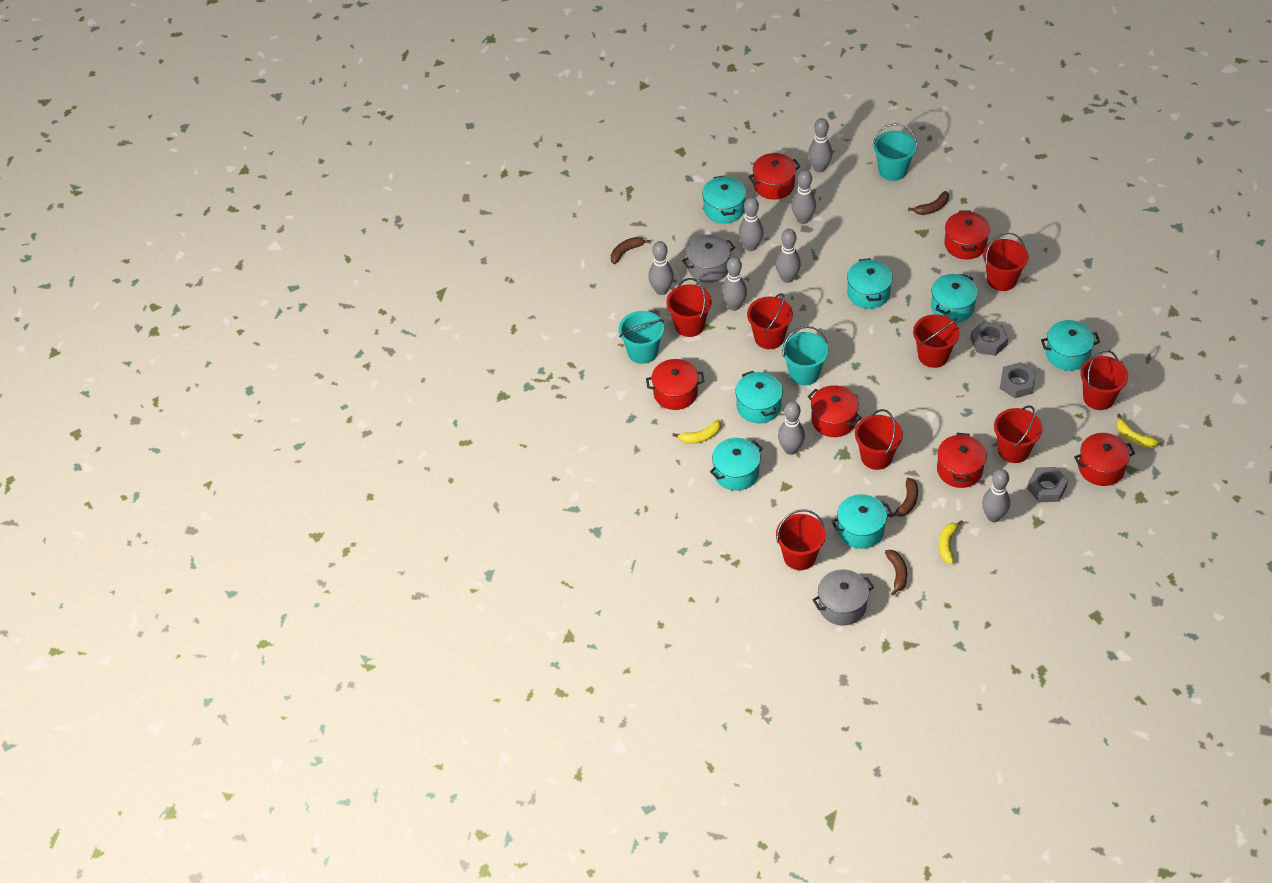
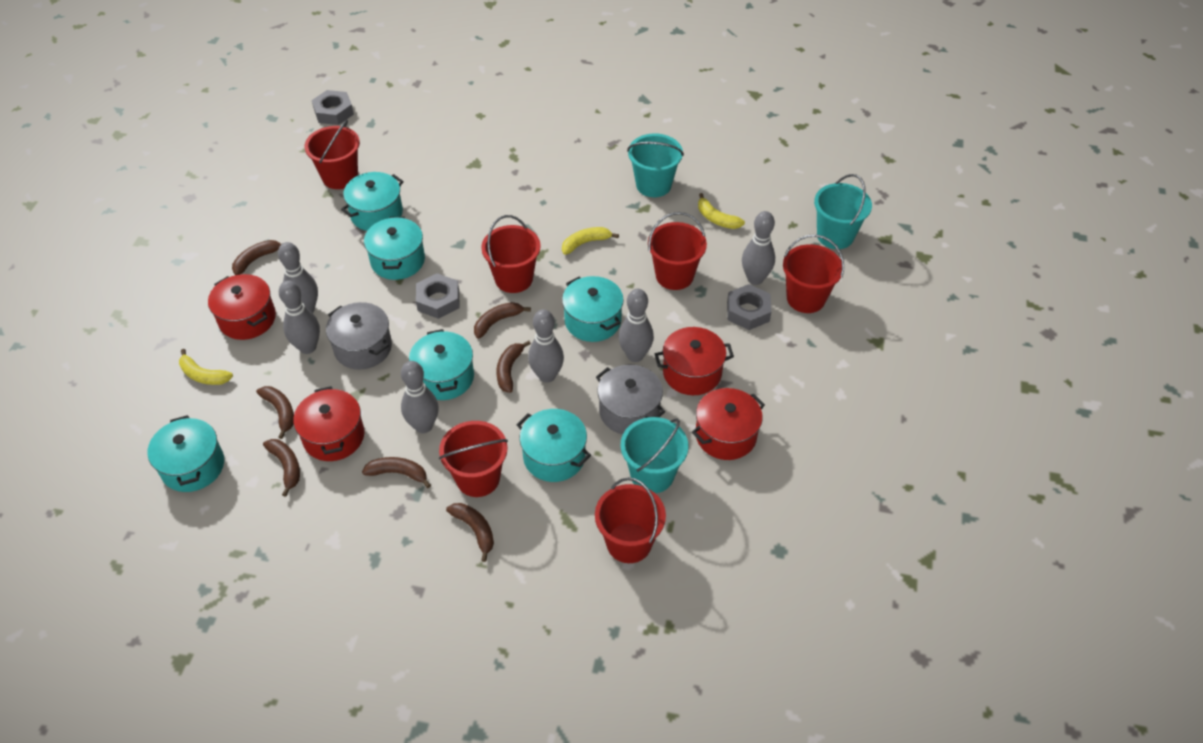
brown banana: 4 -> 7
grey bowling pin: 8 -> 6
red bucket: 8 -> 6
red pot: 6 -> 4
turquoise pot: 7 -> 6

